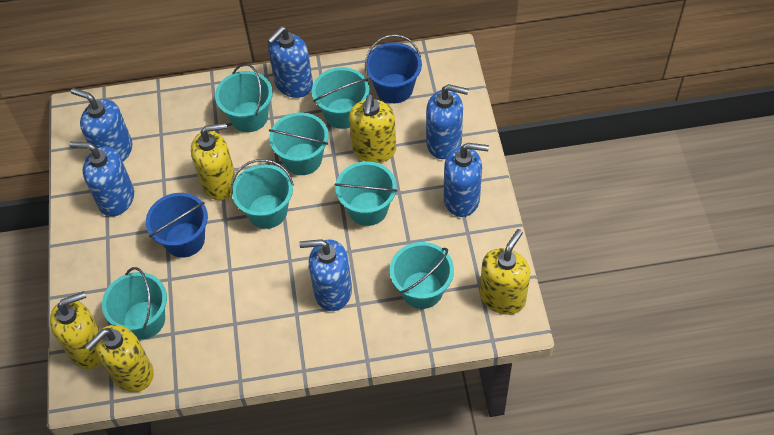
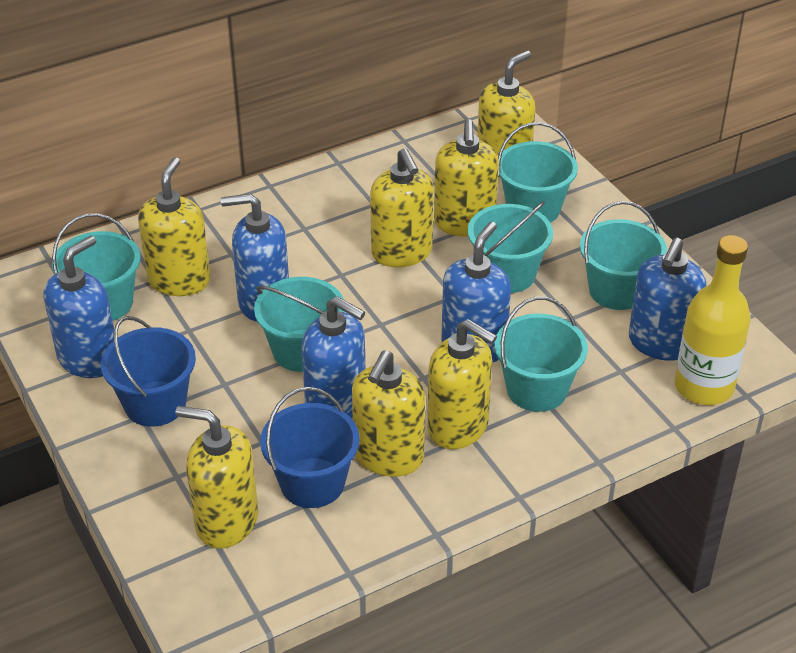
blue soap dispenser: 6 -> 5
turquoise bucket: 7 -> 6
yellow bottle: 0 -> 1
yellow soap dispenser: 5 -> 7

